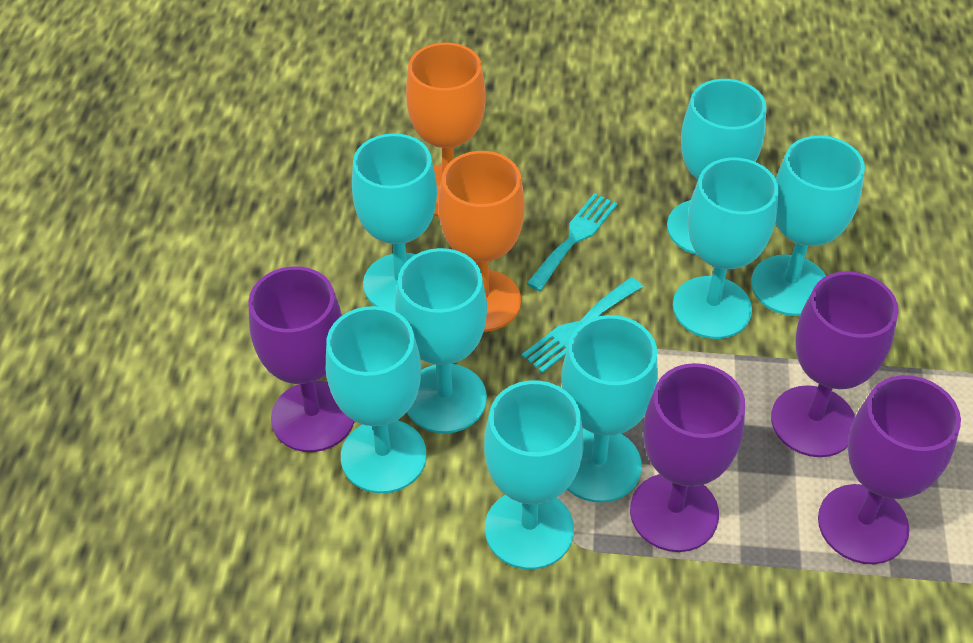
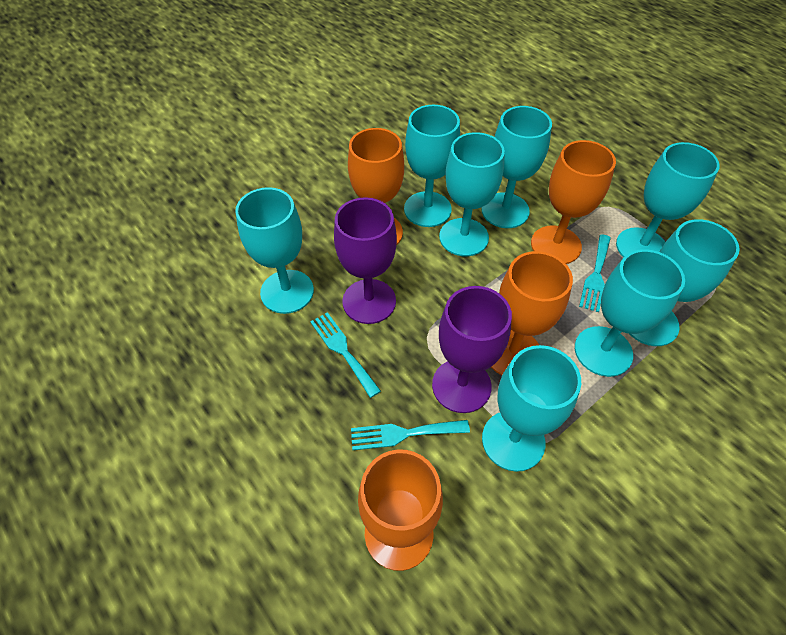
orange goblet: 2 -> 4
purple goblet: 4 -> 2
turquoise fork: 2 -> 3

